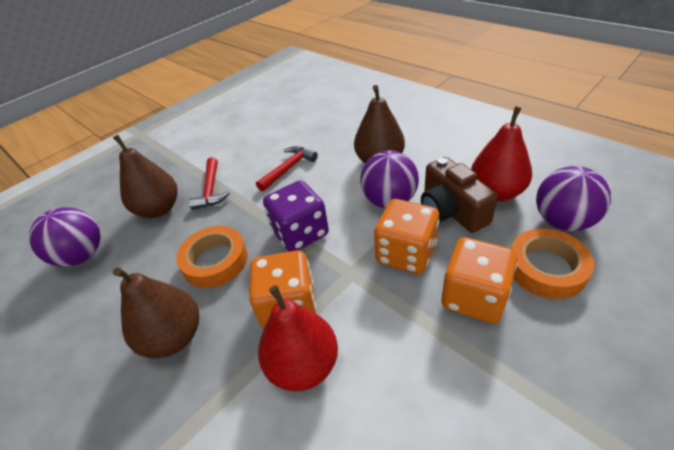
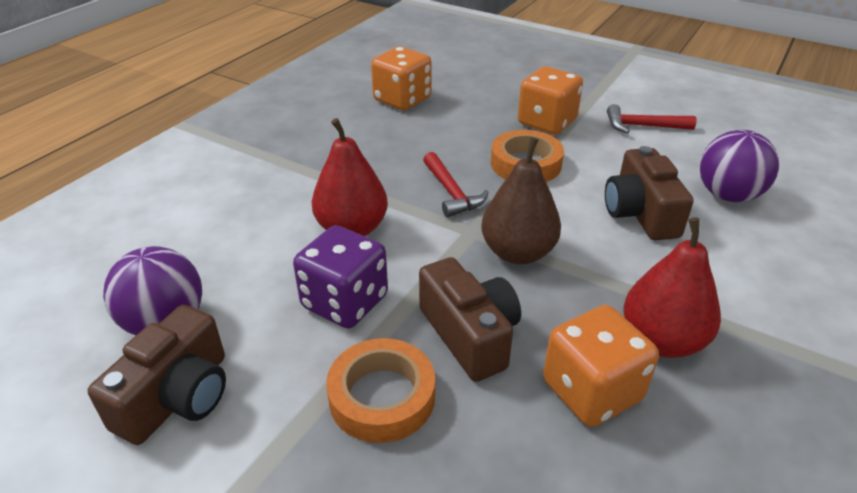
brown camera: 1 -> 3
brown pear: 3 -> 1
purple ball: 3 -> 2

